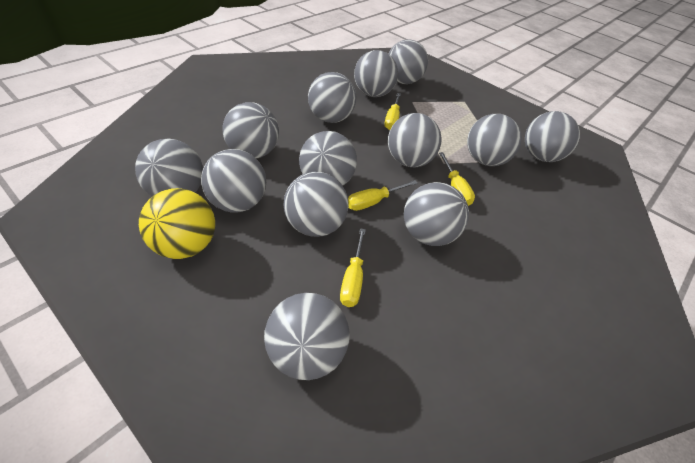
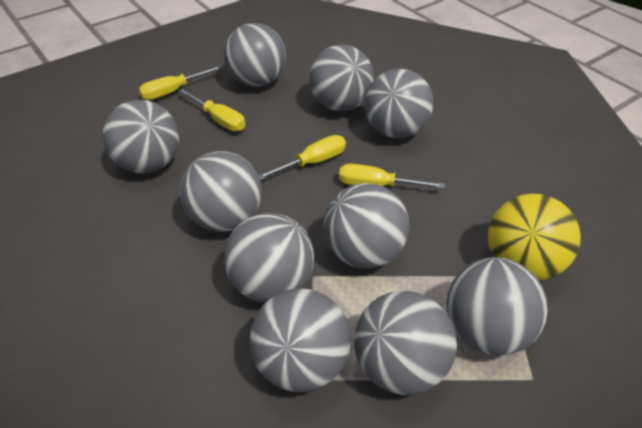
grey ball: 13 -> 10

